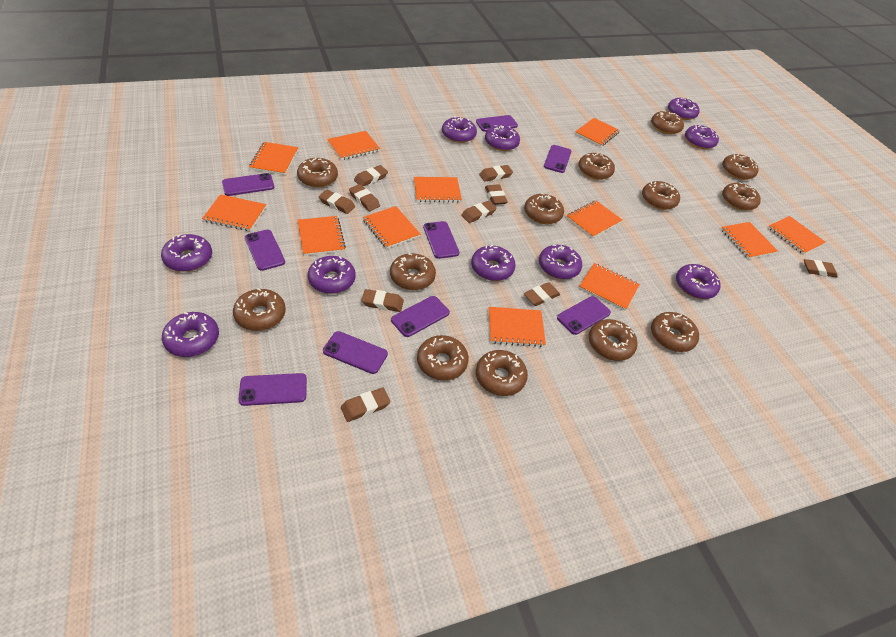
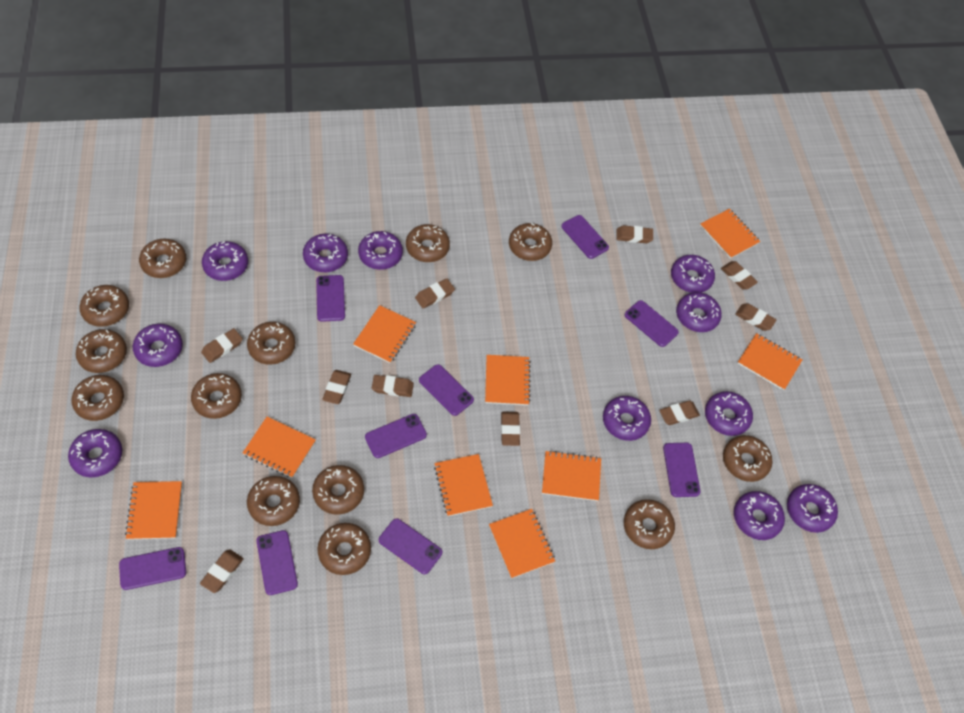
orange notebook: 12 -> 9
purple donut: 10 -> 11

